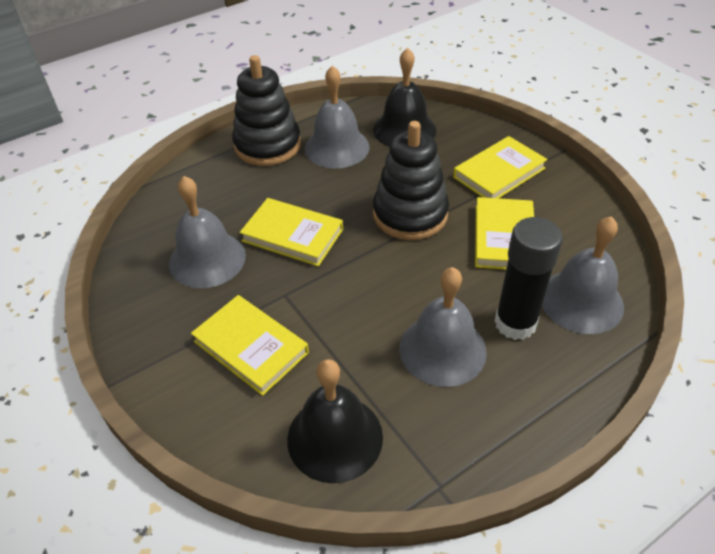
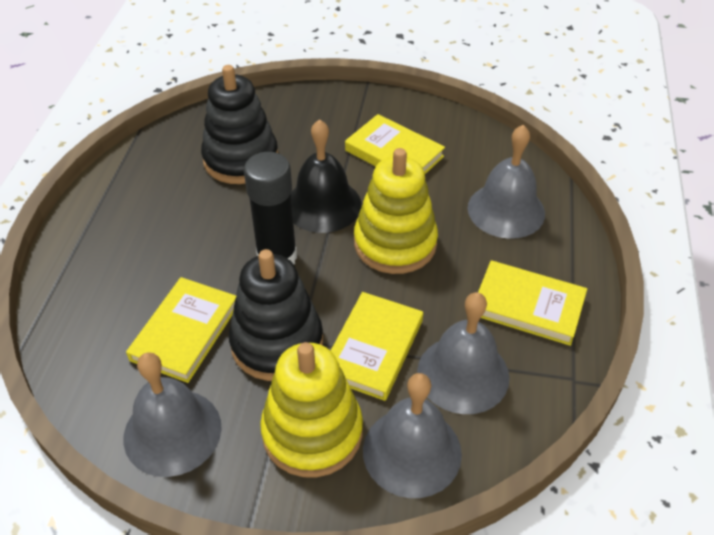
black bell: 2 -> 1
yellow stacking toy: 0 -> 2

